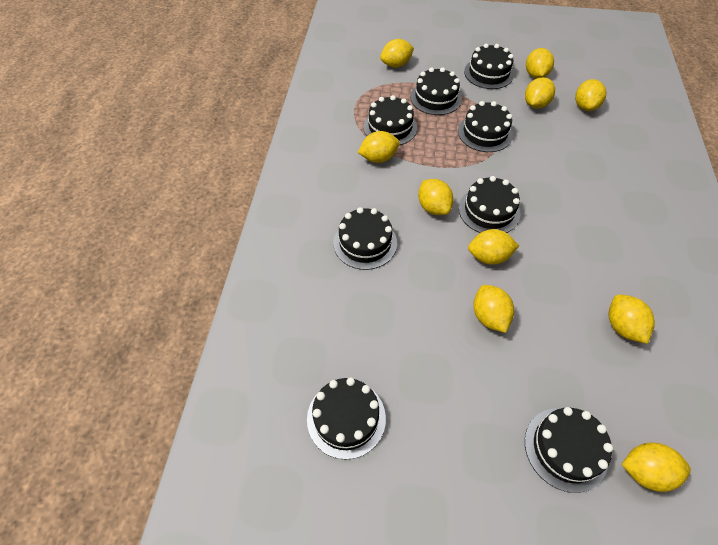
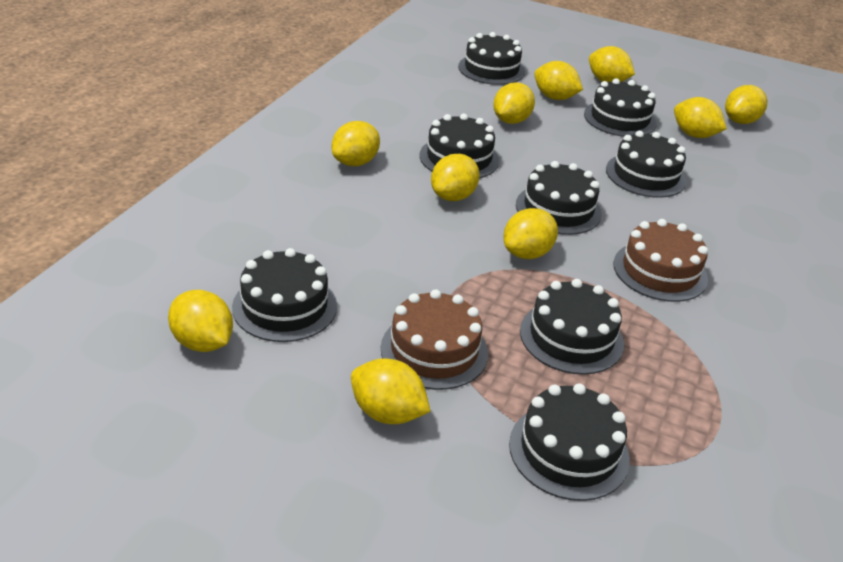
brown cake: 0 -> 2

